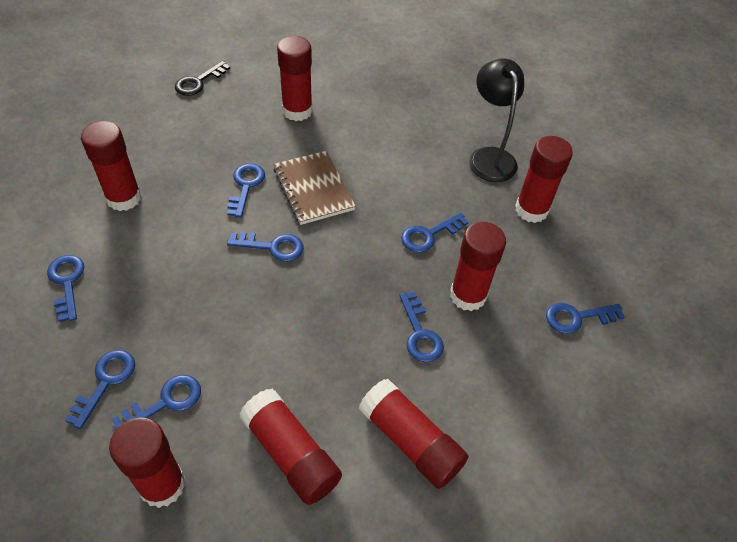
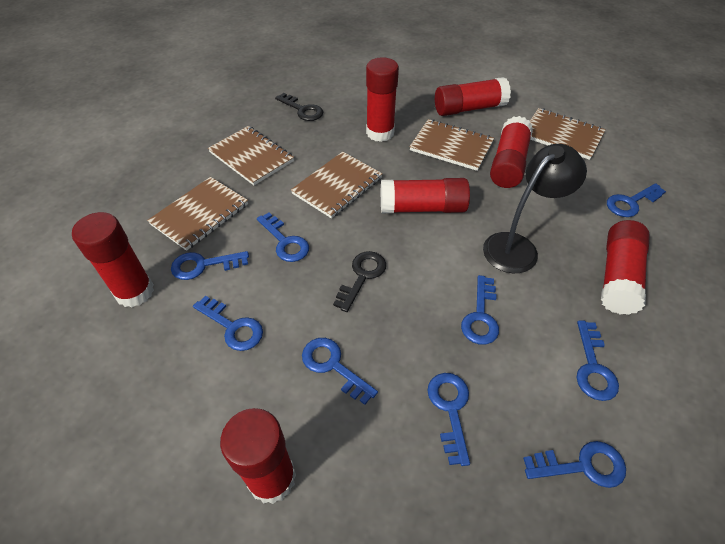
black key: 1 -> 2
blue key: 8 -> 9
brown notebook: 1 -> 5

